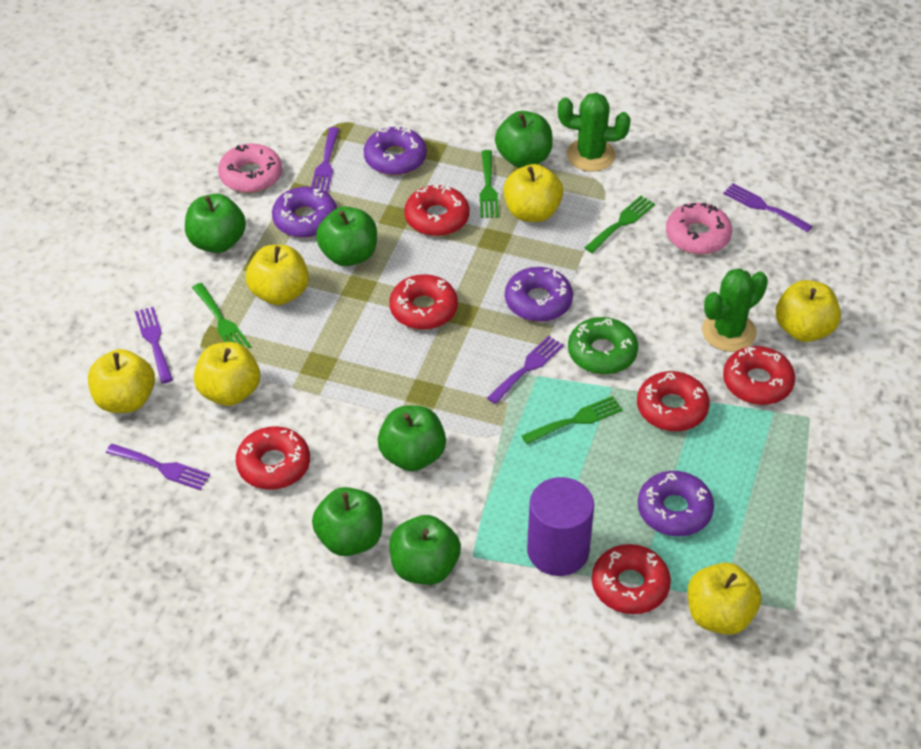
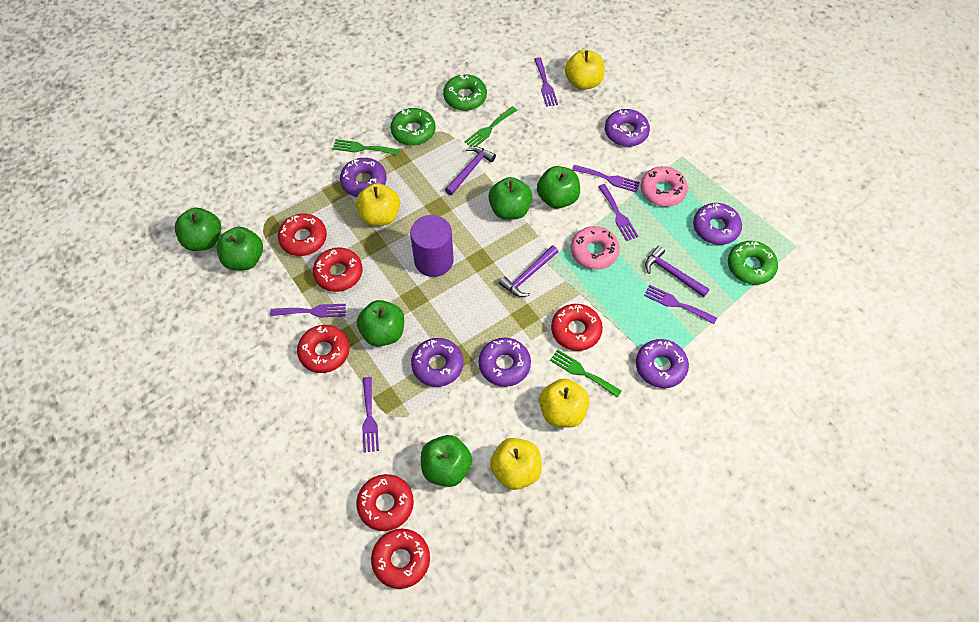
green cactus: 2 -> 0
green donut: 1 -> 3
green fork: 4 -> 3
purple donut: 4 -> 6
purple fork: 5 -> 6
purple hammer: 0 -> 3
yellow apple: 6 -> 4

